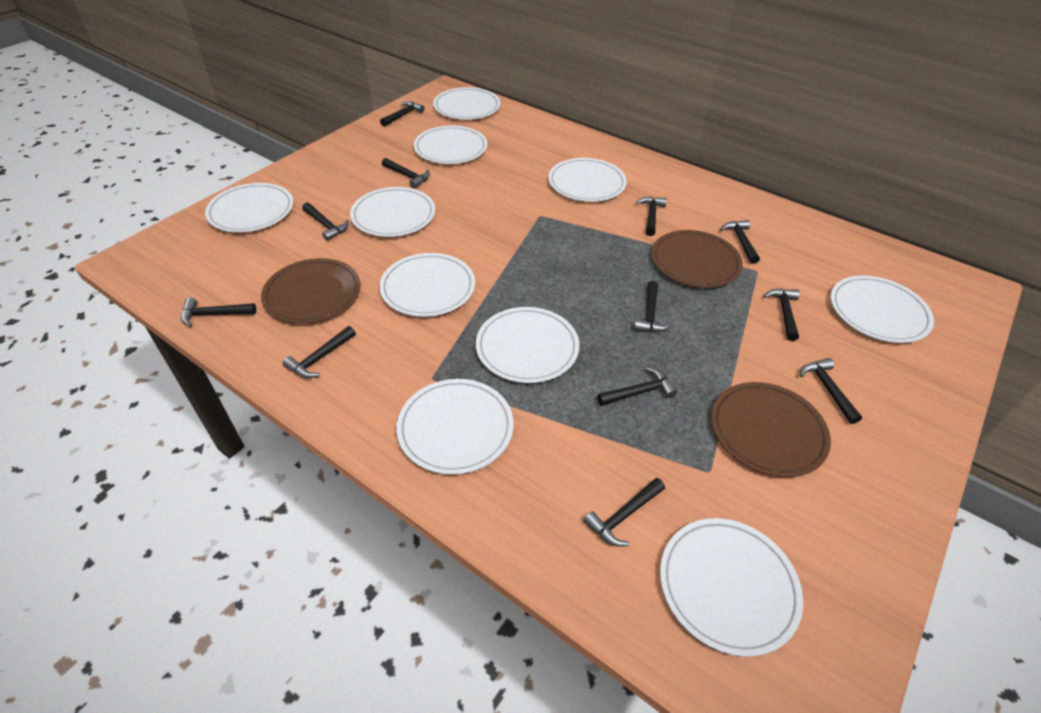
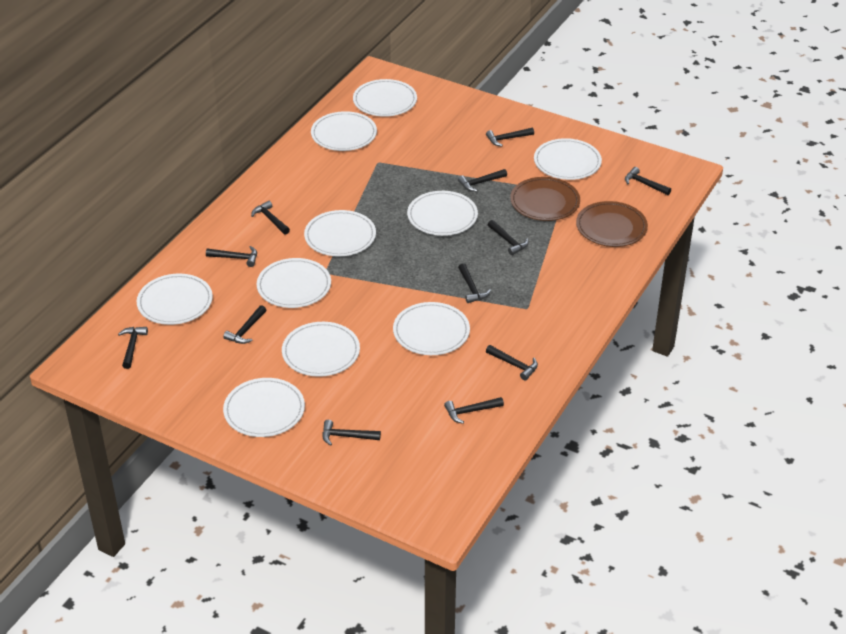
brown plate: 3 -> 2

